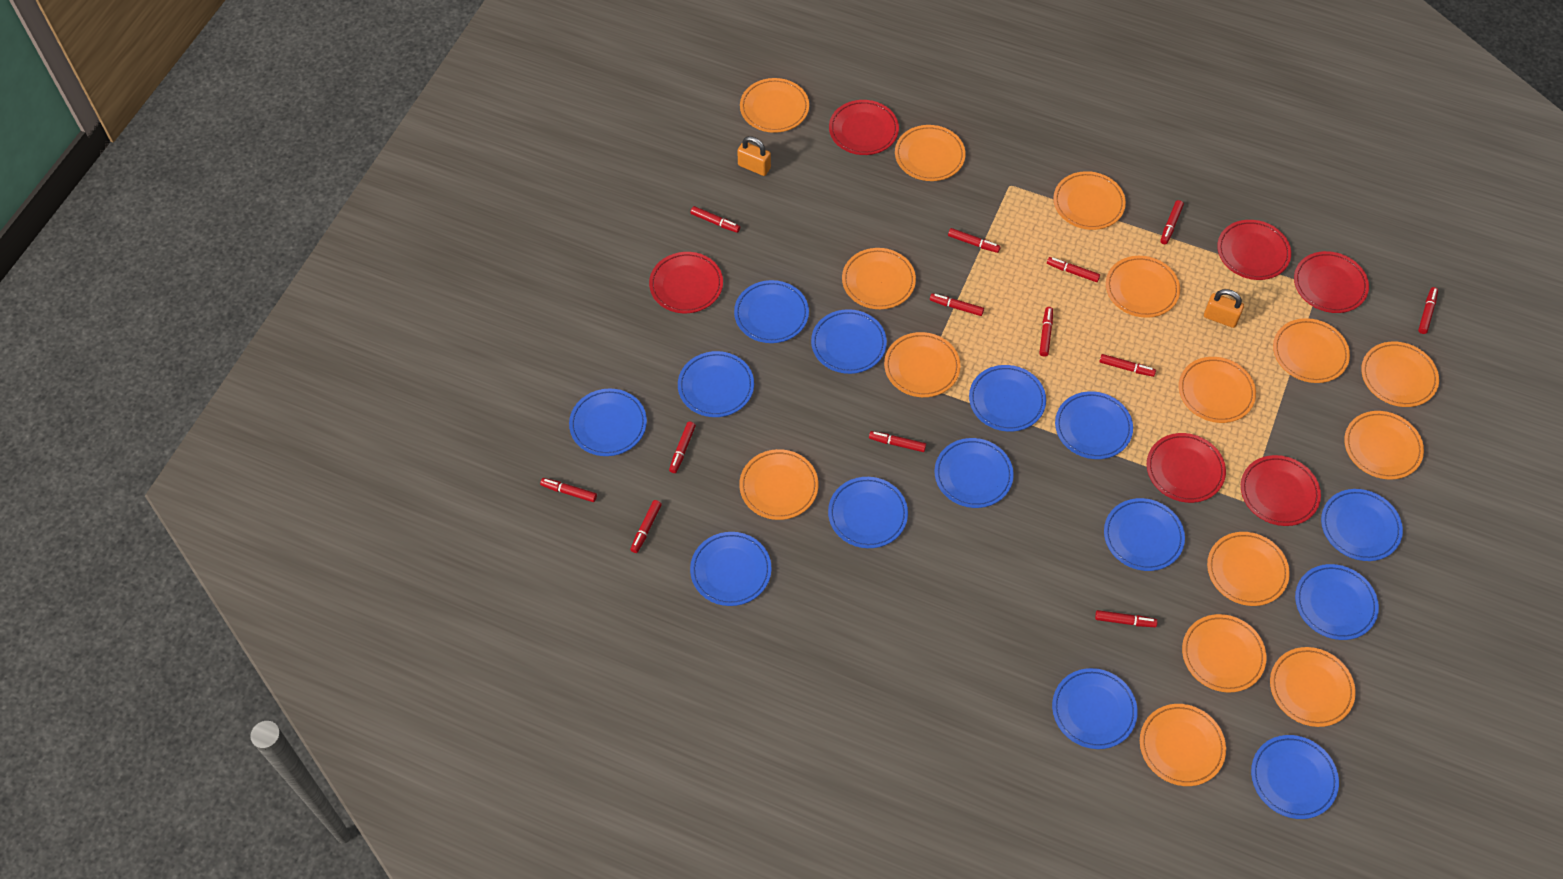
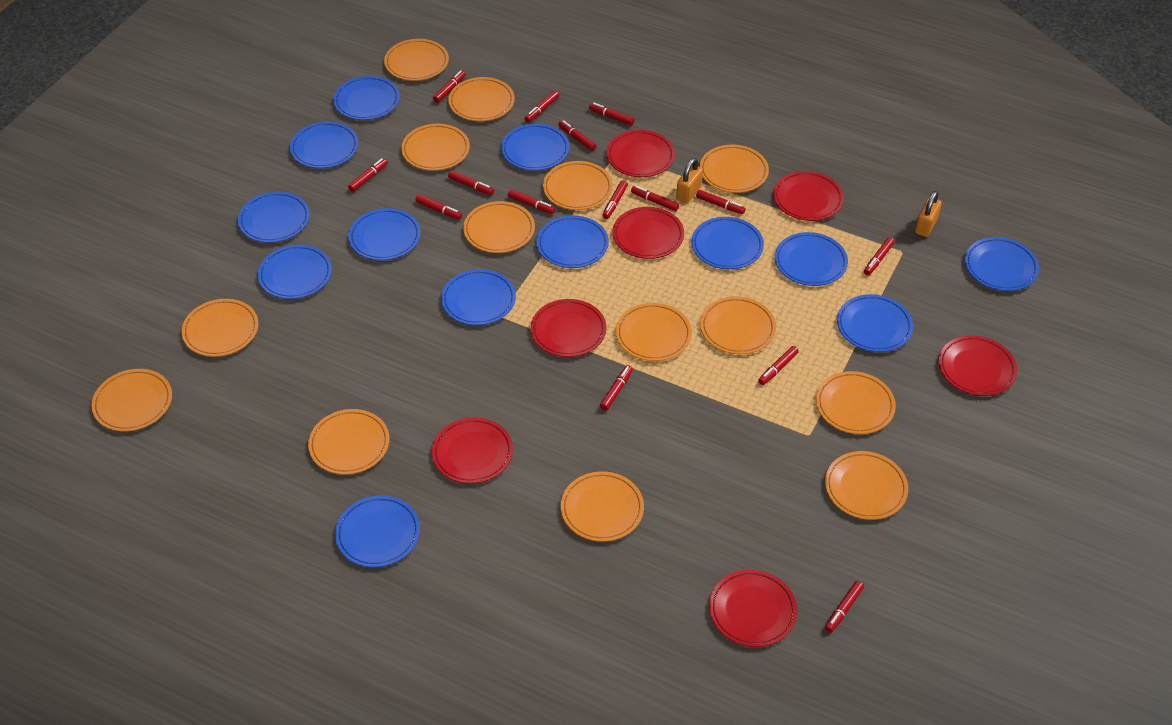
blue plate: 14 -> 13
orange plate: 15 -> 14
red marker: 13 -> 15
red plate: 6 -> 7

